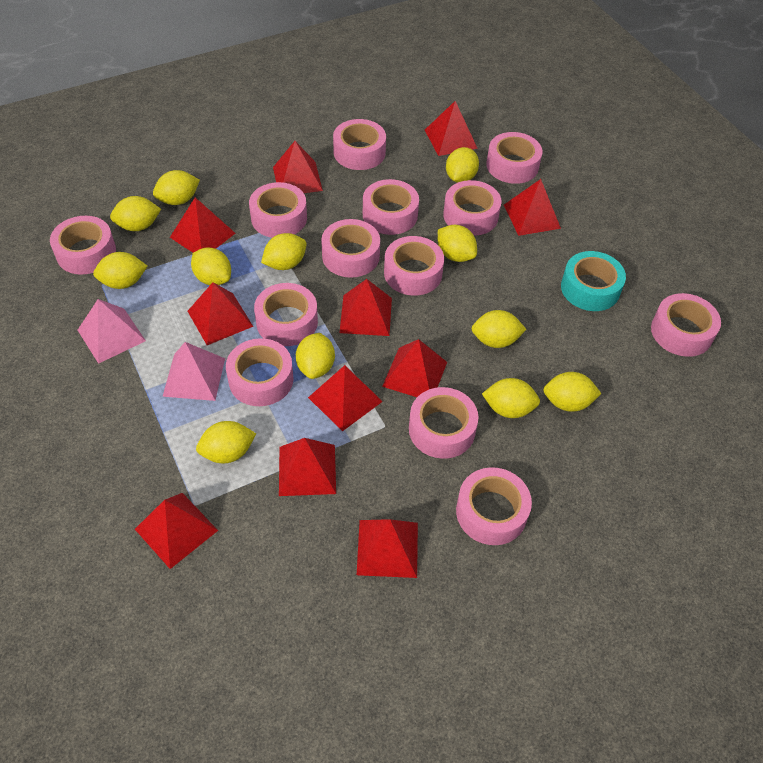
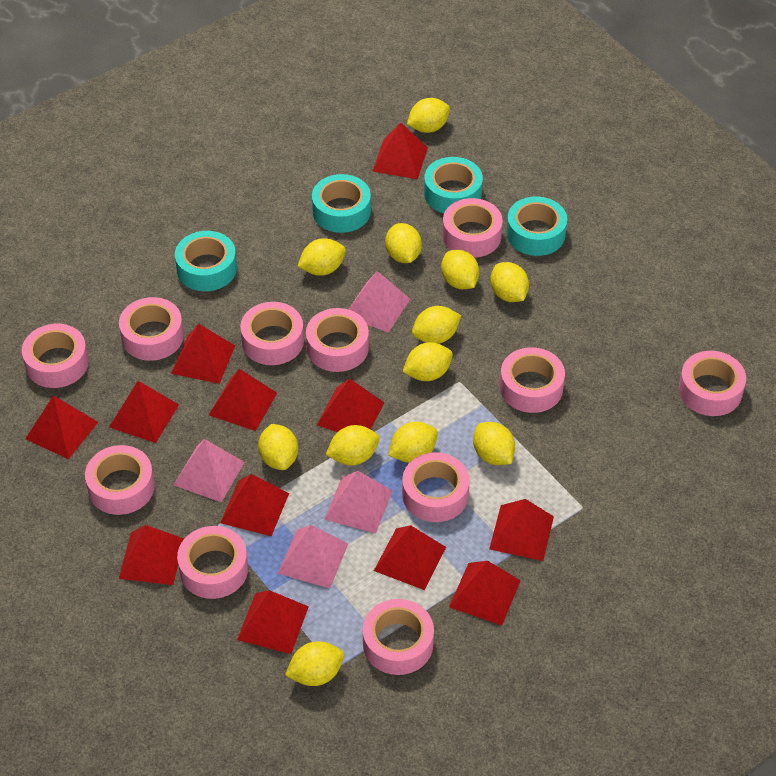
pink pyramid: 2 -> 4
pink tape: 13 -> 11
red pyramid: 11 -> 12
turquoise tape: 1 -> 4

